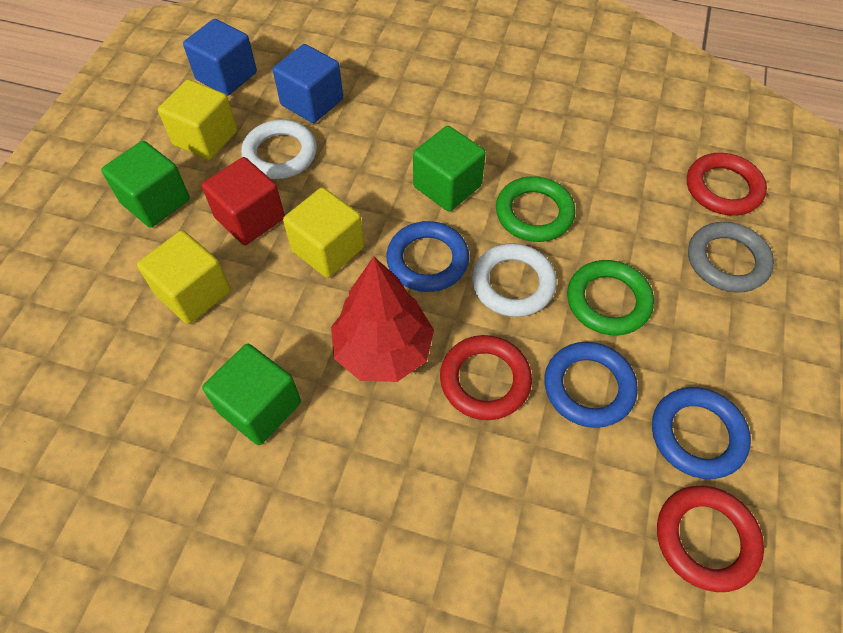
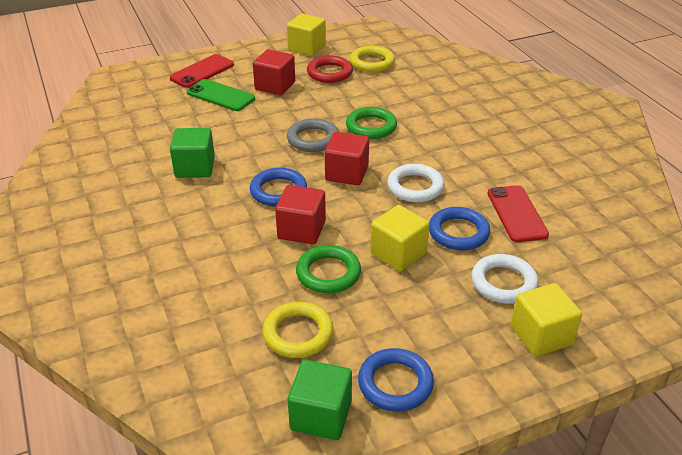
blue cube: 2 -> 0
green cube: 3 -> 2
green phone: 0 -> 1
red cube: 1 -> 3
red phone: 0 -> 2
red ring: 3 -> 1
red tree: 1 -> 0
yellow ring: 0 -> 2

